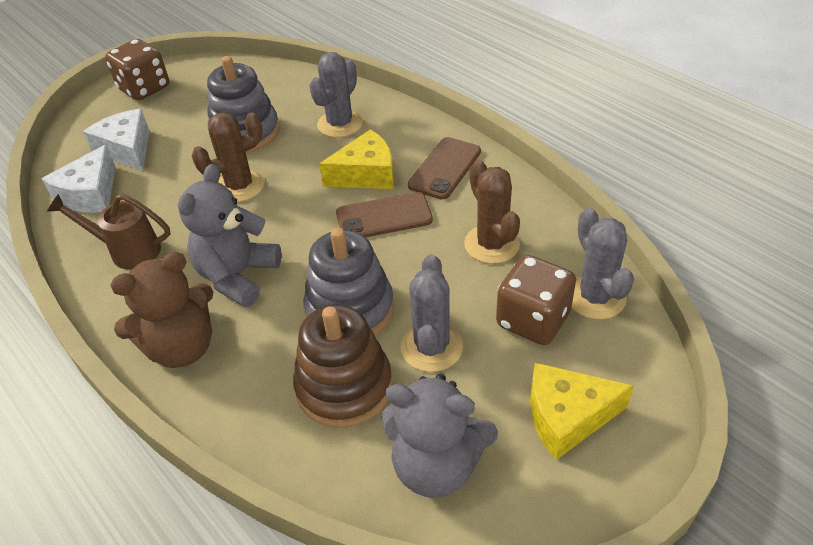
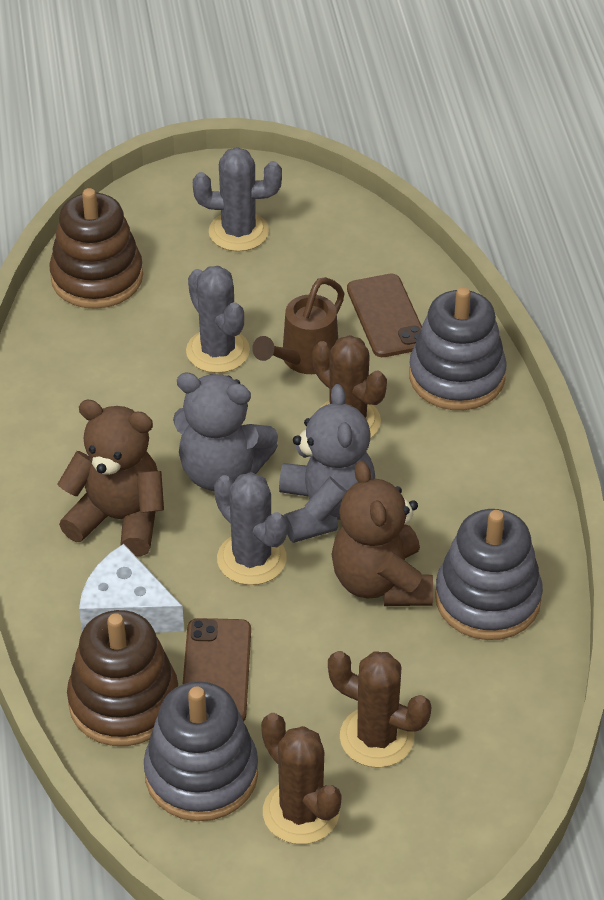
brown cactus: 2 -> 3
brown dice: 2 -> 0
brown stacking toy: 1 -> 2
brown teddy bear: 1 -> 2
grey stacking toy: 2 -> 3
white cheese: 2 -> 1
yellow cheese: 2 -> 0

